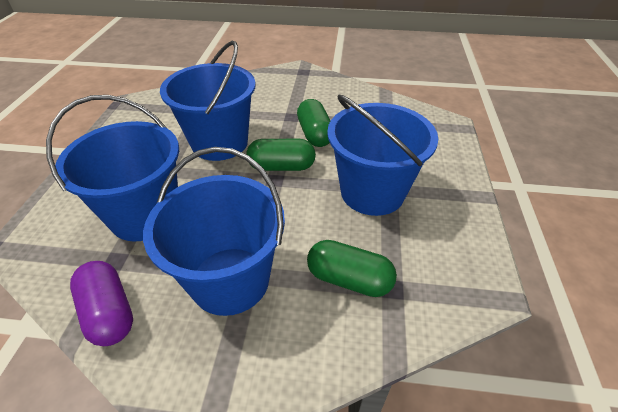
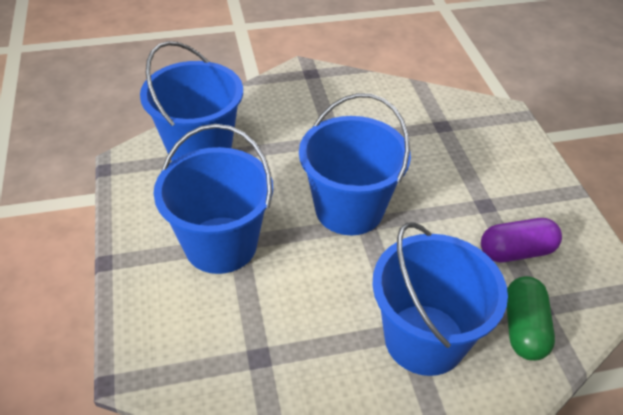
green capsule: 3 -> 1

